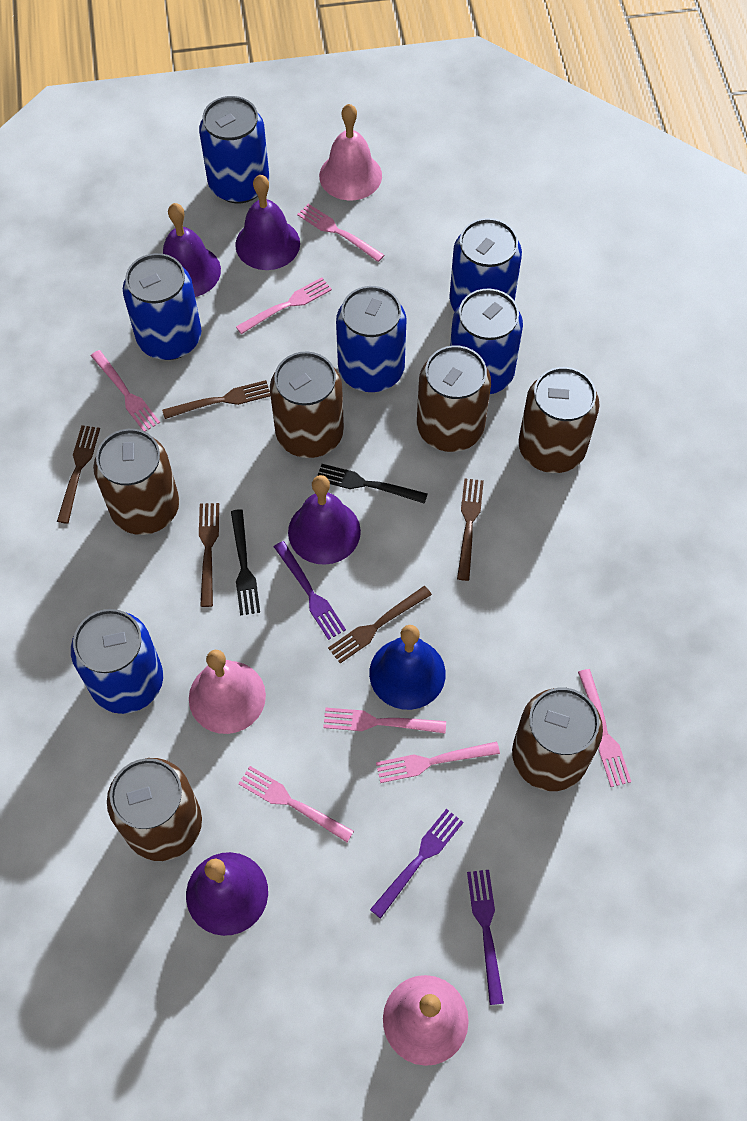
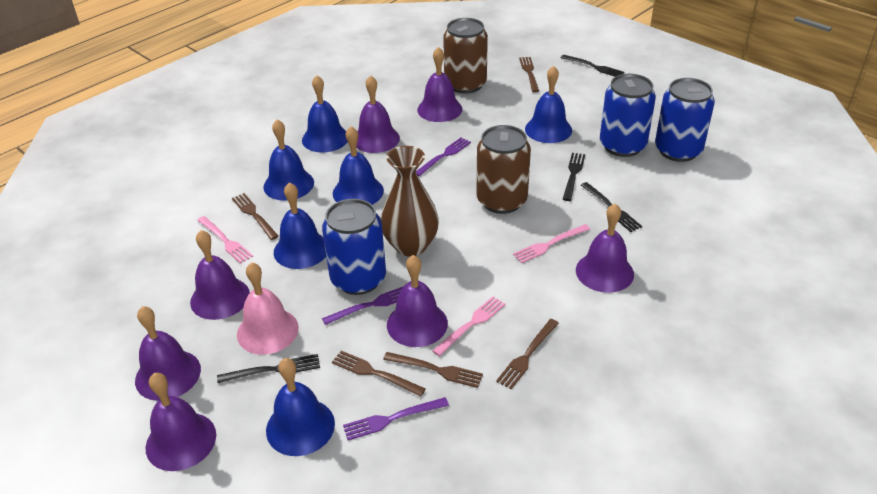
black fork: 2 -> 4
blue bell: 1 -> 6
blue can: 6 -> 3
brown can: 6 -> 2
brown vase: 0 -> 1
pink bell: 3 -> 1
pink fork: 7 -> 3
purple bell: 4 -> 7

